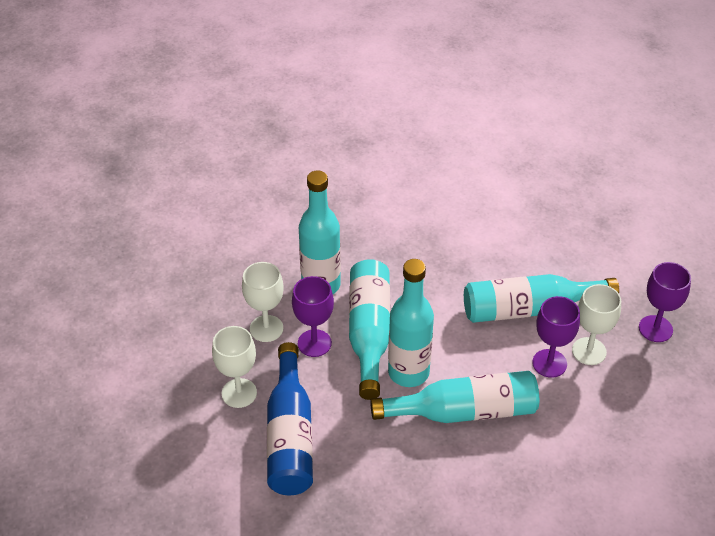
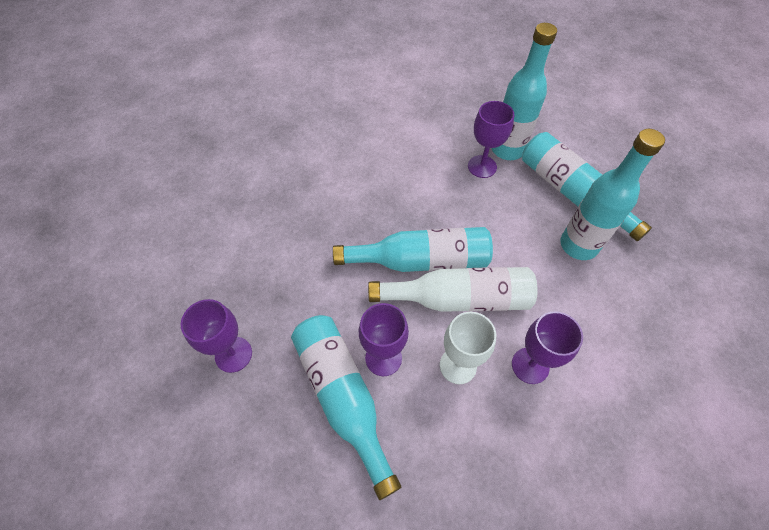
blue bottle: 1 -> 0
purple goblet: 3 -> 4
white bottle: 0 -> 1
white goblet: 3 -> 1

